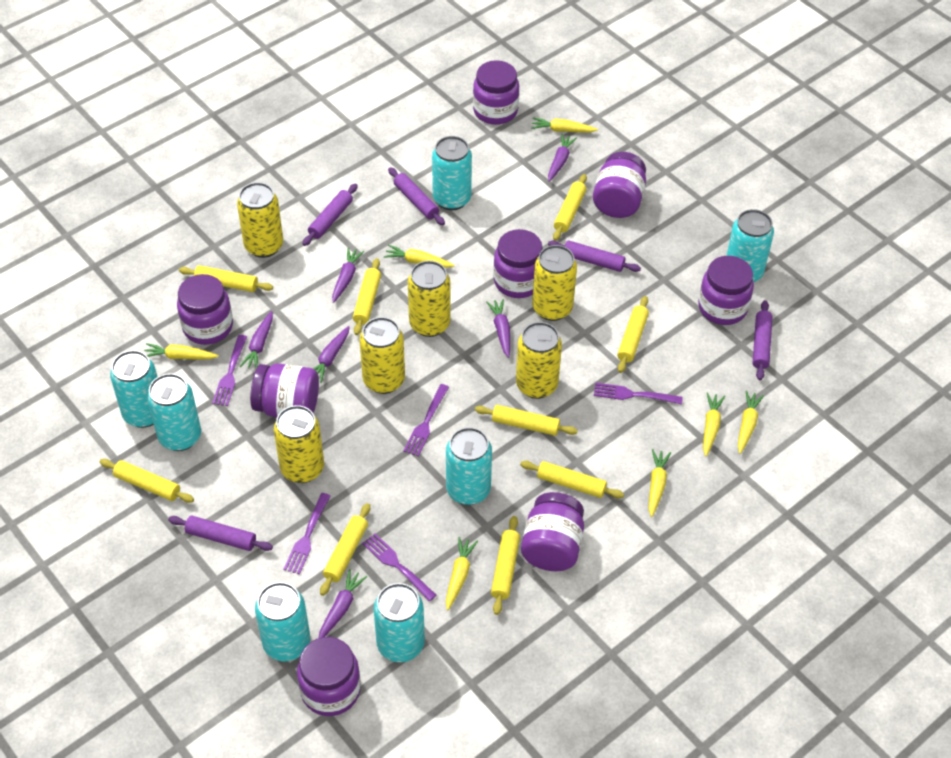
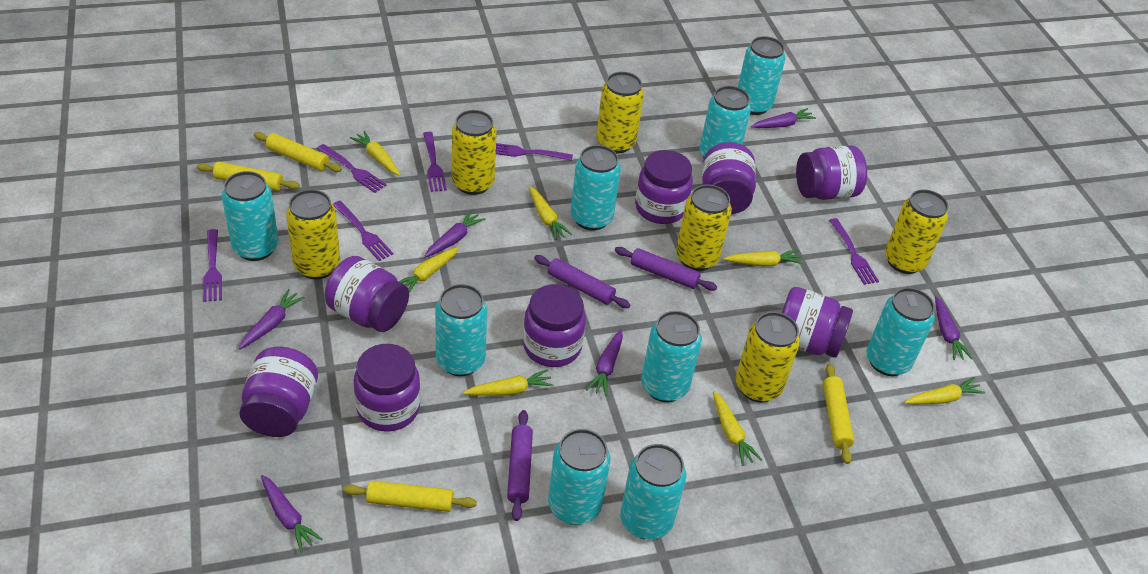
purple fork: 5 -> 6
purple rolling pin: 5 -> 3
turquoise can: 7 -> 9
yellow rolling pin: 9 -> 4

